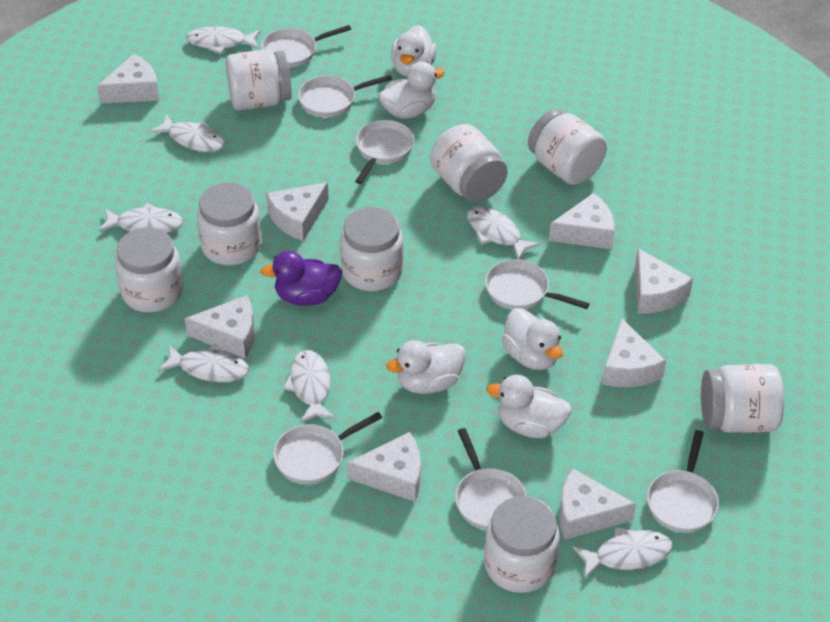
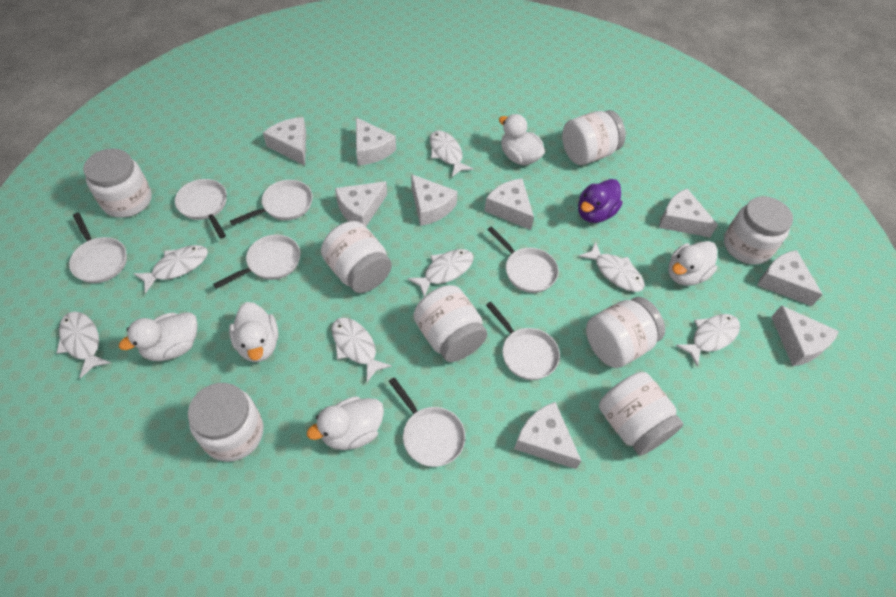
white cheese: 8 -> 9

